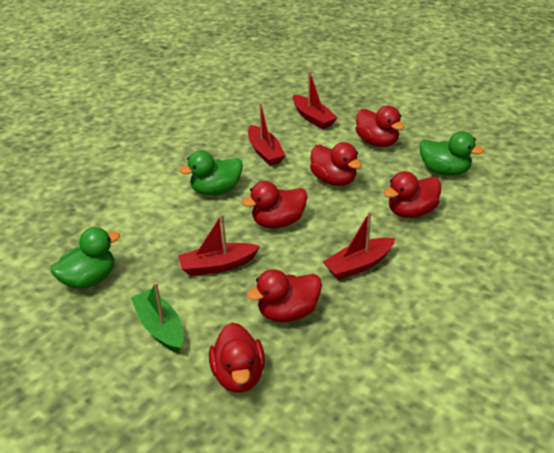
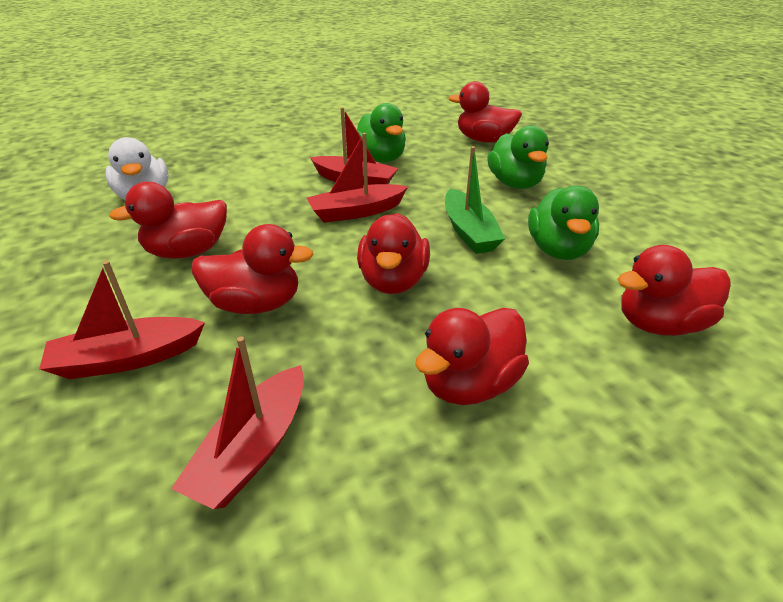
white duck: 0 -> 1

